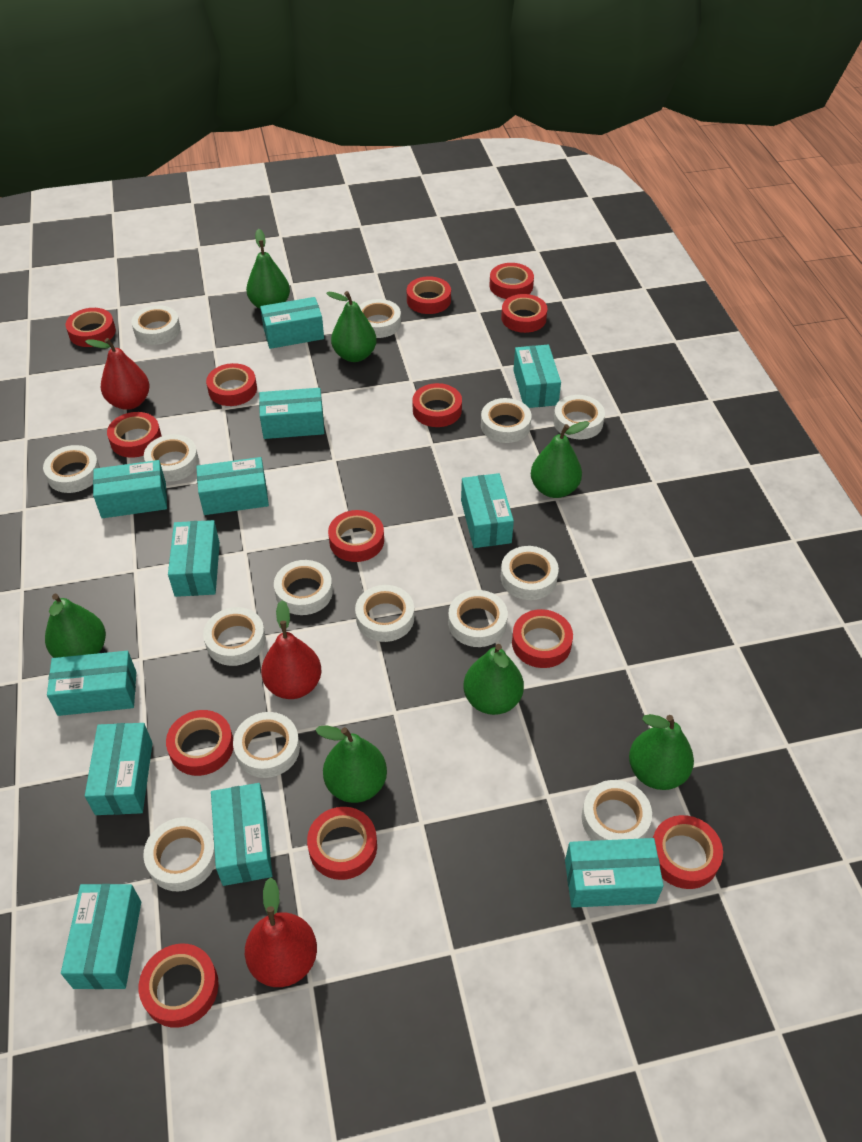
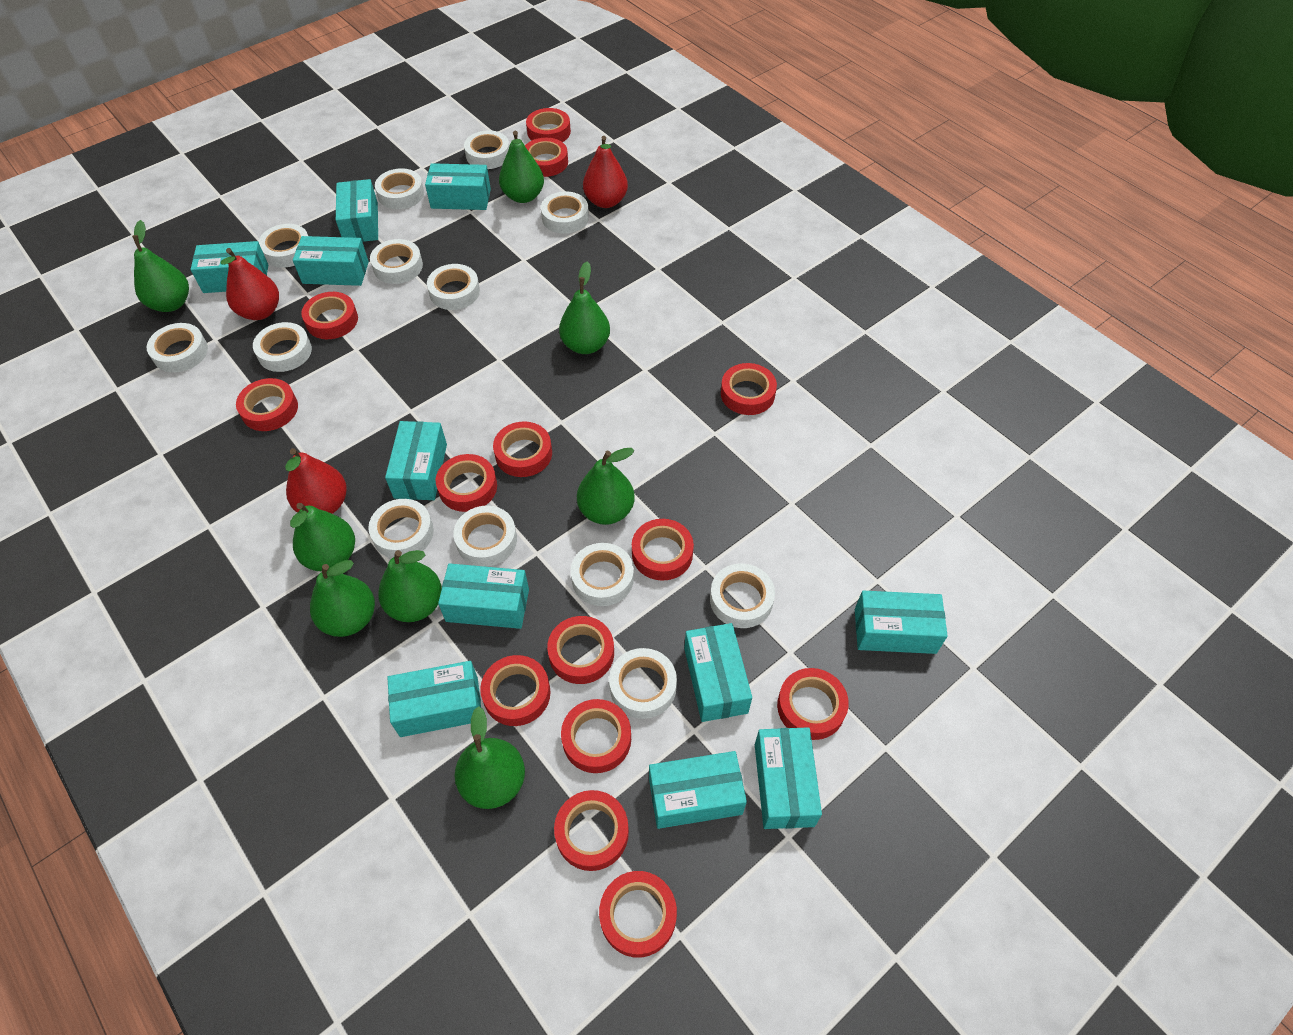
green pear: 7 -> 8
red tape: 13 -> 14
turquoise box: 12 -> 11
white tape: 14 -> 13

